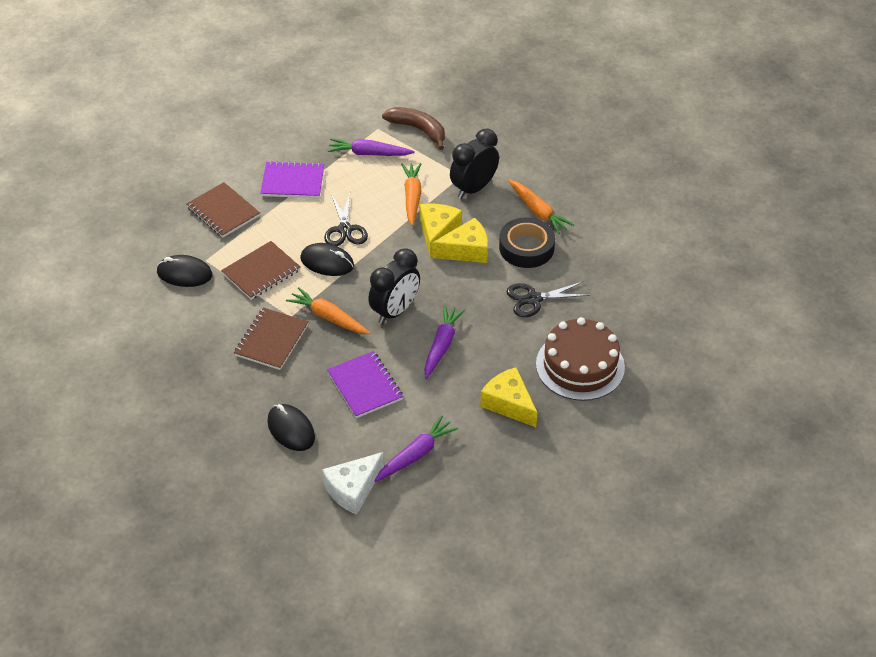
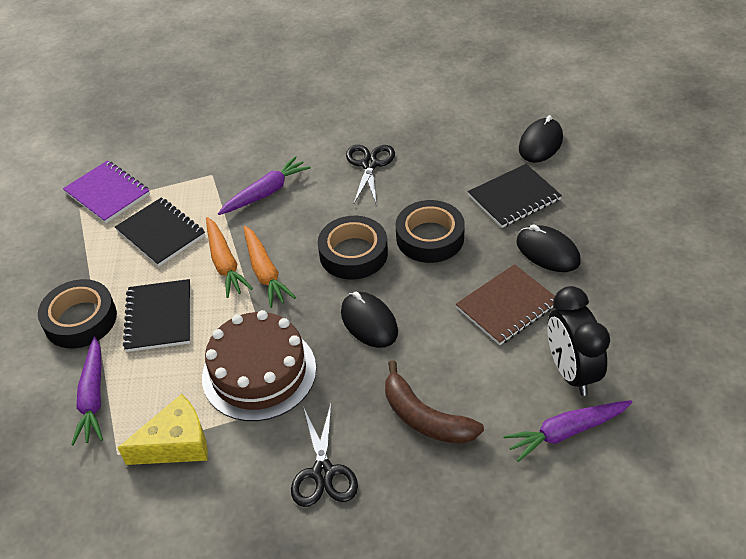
black clock: 2 -> 1
black notebook: 0 -> 3
black tape: 1 -> 3
brown notebook: 3 -> 1
orange carrot: 3 -> 2
purple notebook: 2 -> 1
white cheese: 1 -> 0
yellow cheese: 3 -> 1

